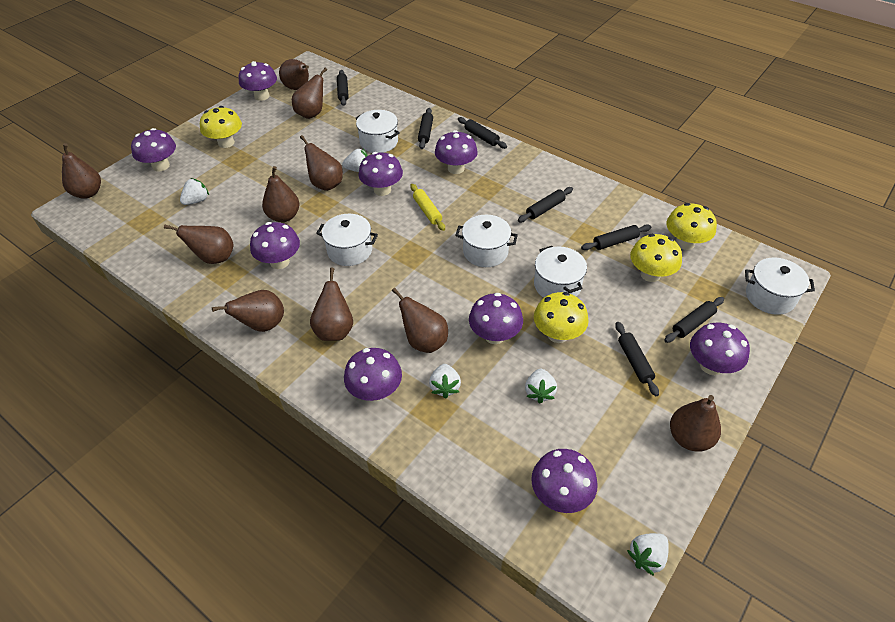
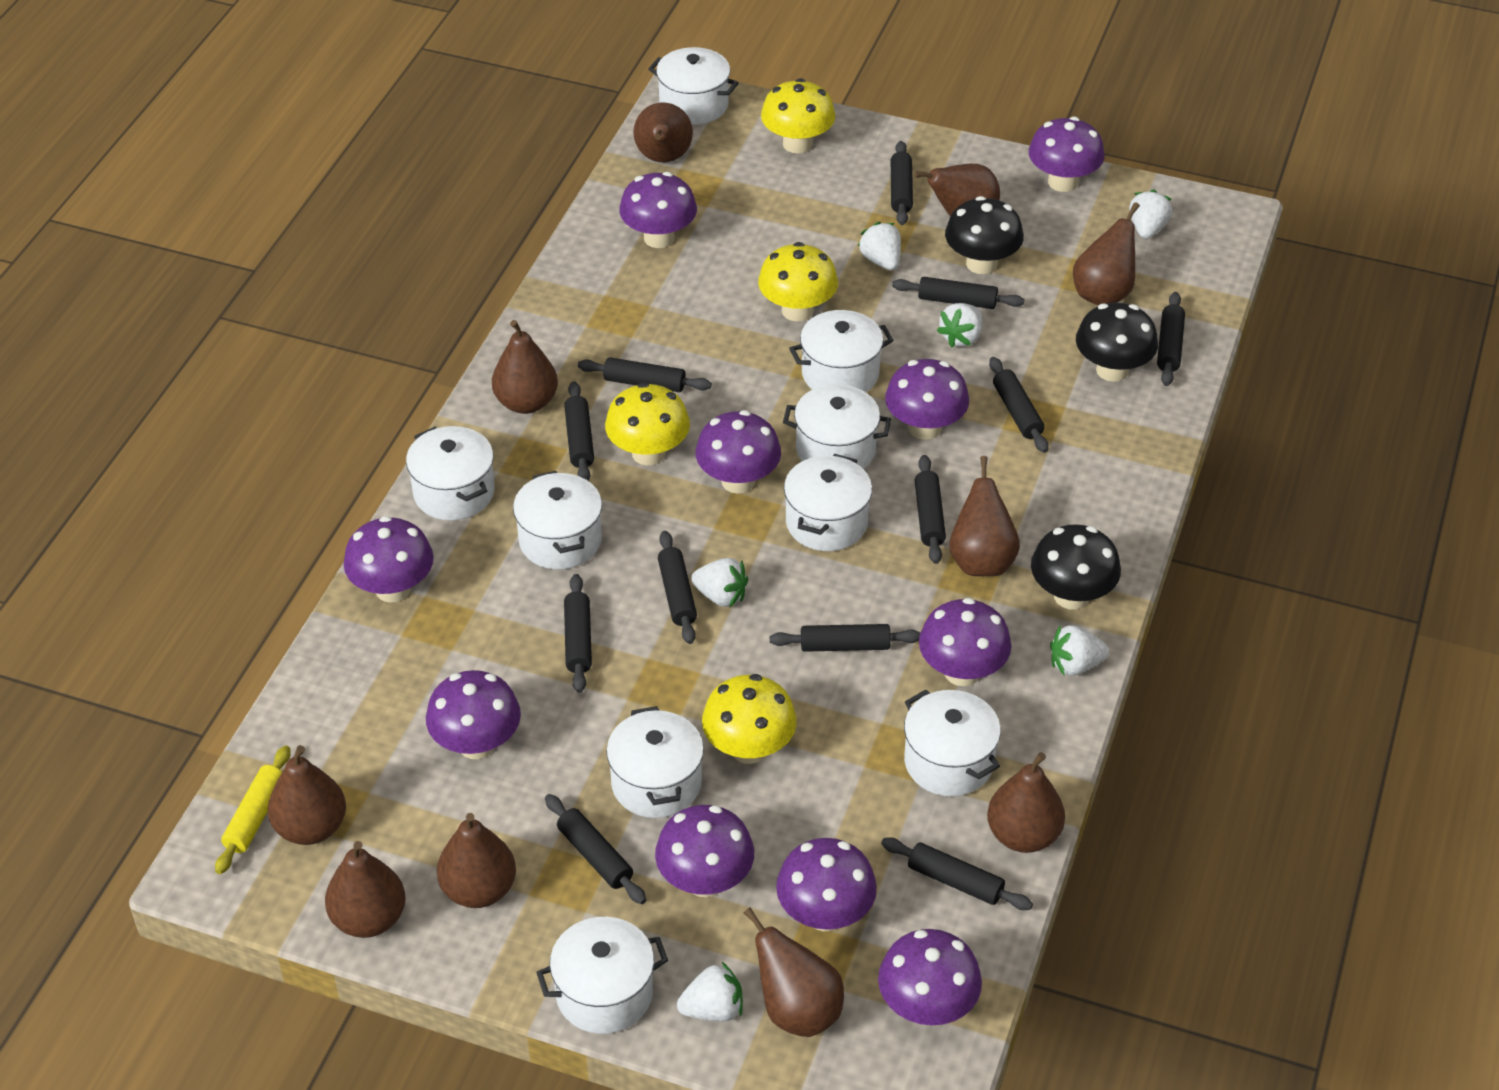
black mushroom: 0 -> 3
black rolling pin: 7 -> 12
purple mushroom: 9 -> 10
white pot: 5 -> 9
white strawberry: 5 -> 6

